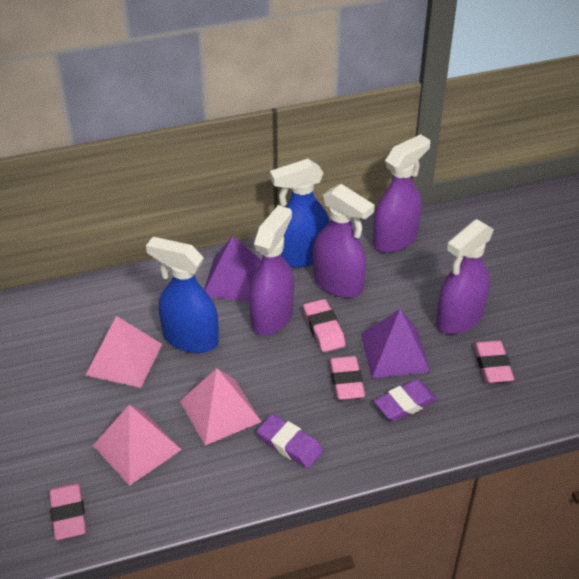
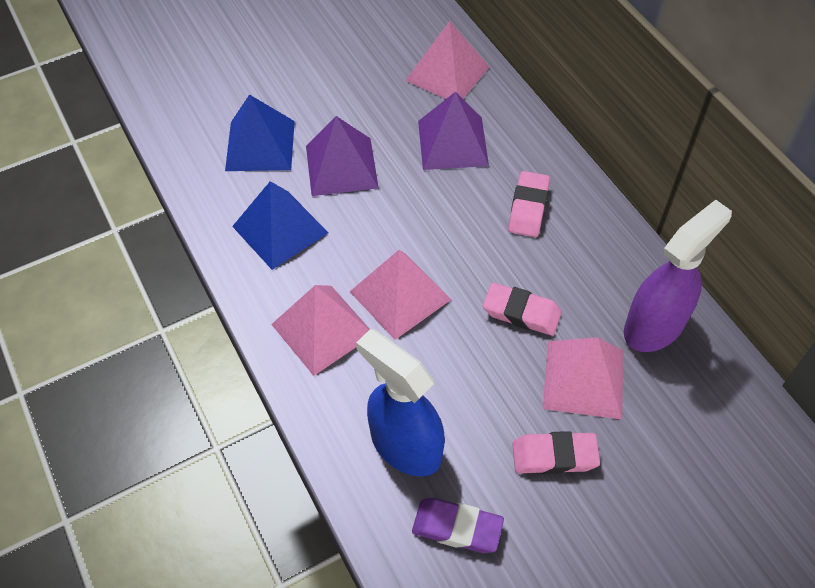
blue pyramid: 0 -> 2
blue spray bottle: 2 -> 1
pink eraser: 4 -> 3
pink pyramid: 3 -> 4
purple eraser: 2 -> 1
purple spray bottle: 4 -> 1

